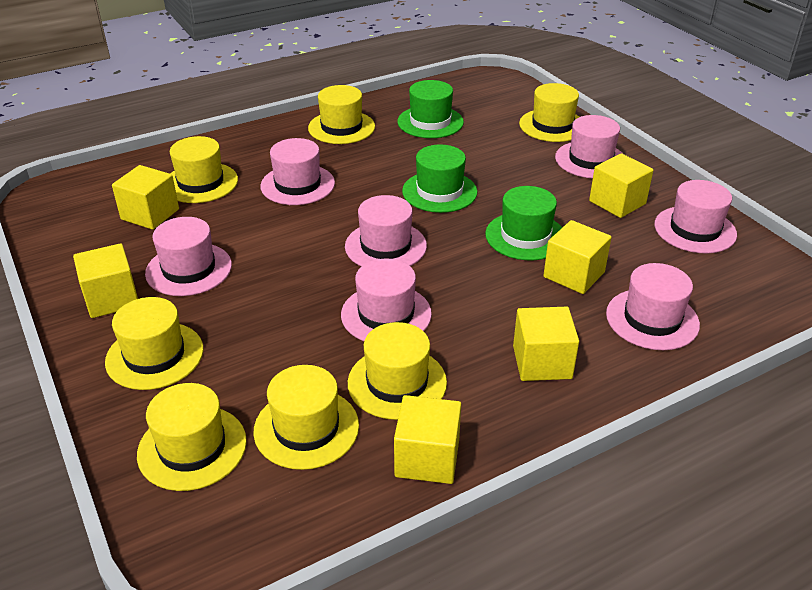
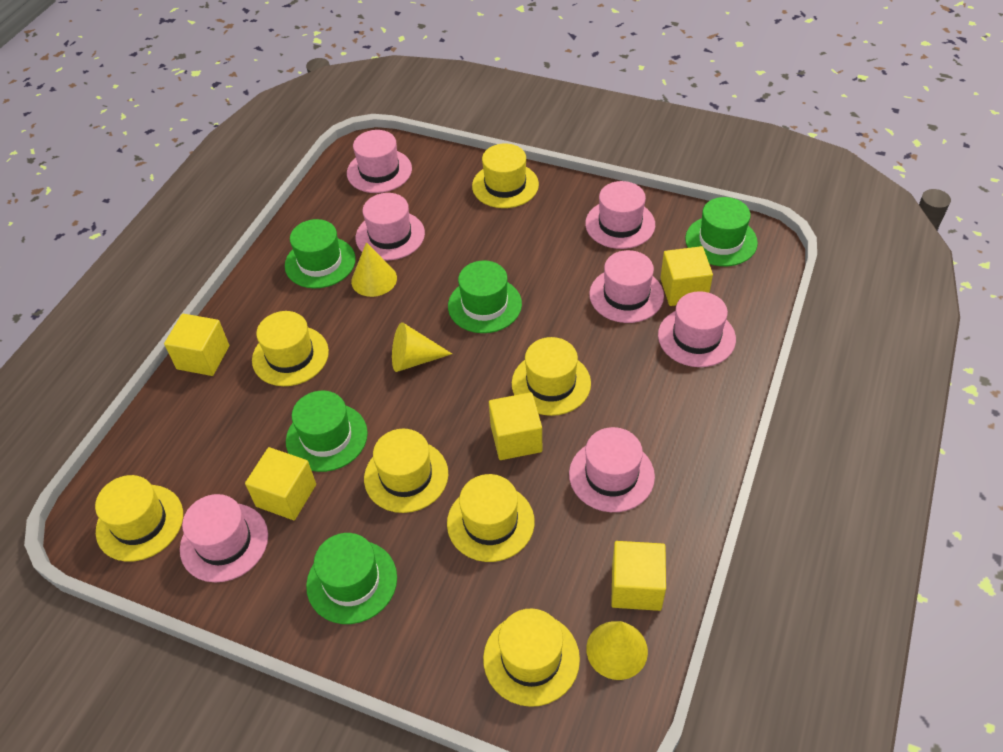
green hat: 3 -> 5
yellow cone: 0 -> 3
yellow cube: 6 -> 5

